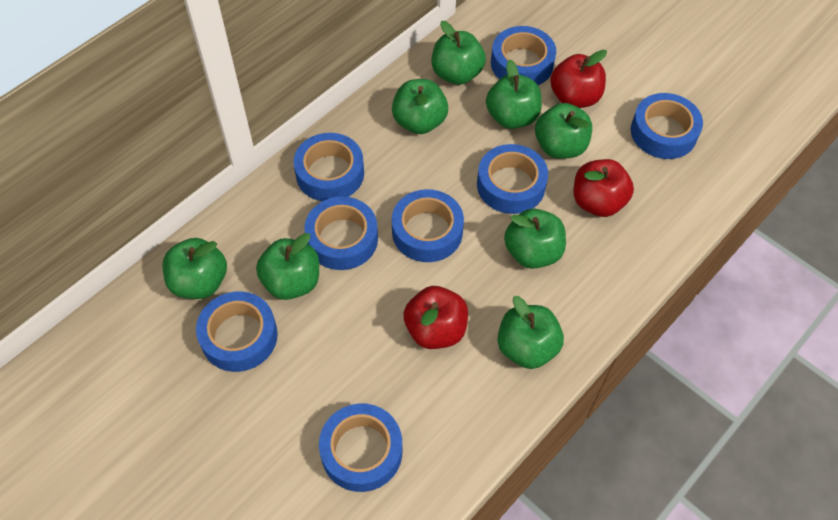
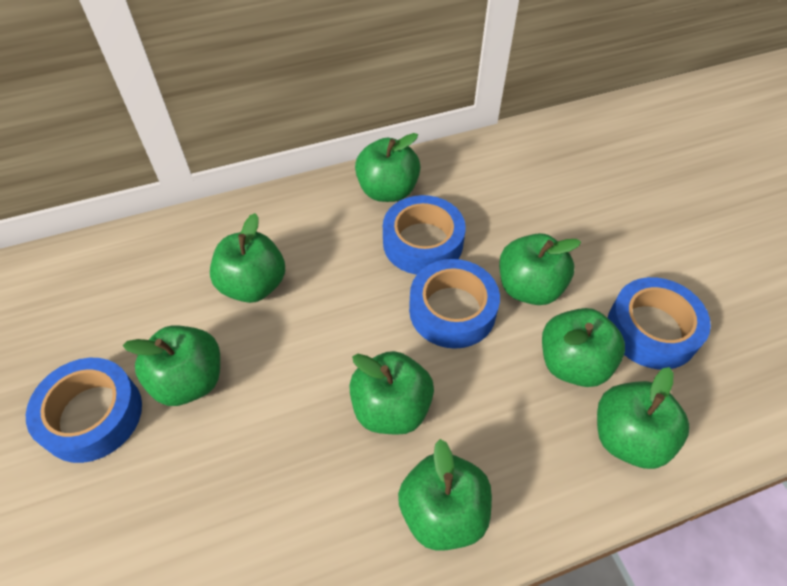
blue tape: 8 -> 4
red apple: 3 -> 0

